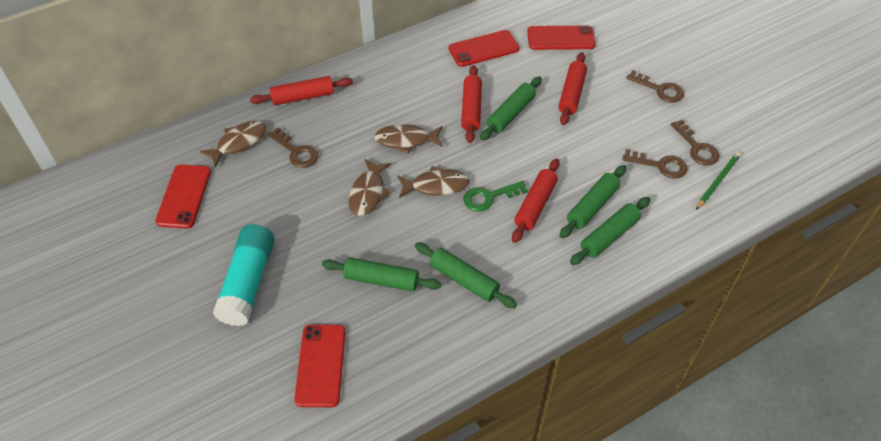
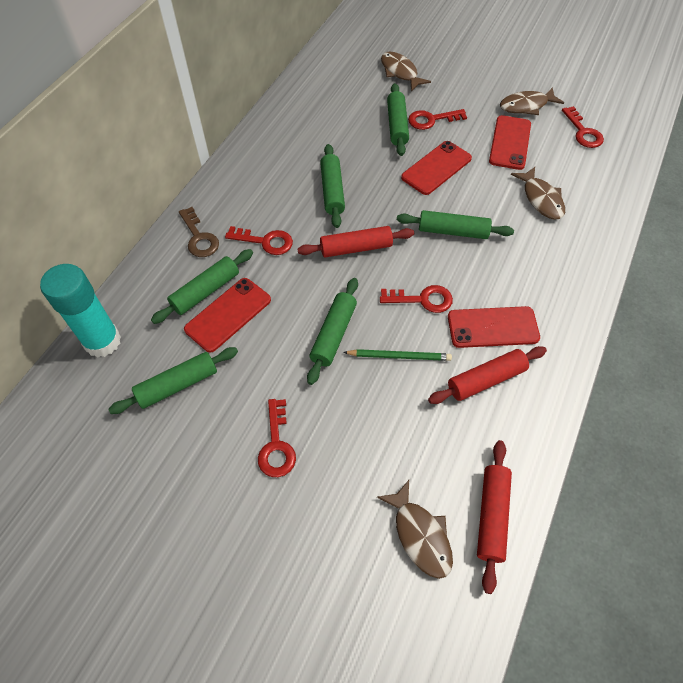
brown key: 4 -> 1
green key: 1 -> 0
green rolling pin: 5 -> 6
red key: 0 -> 5
red rolling pin: 4 -> 3

